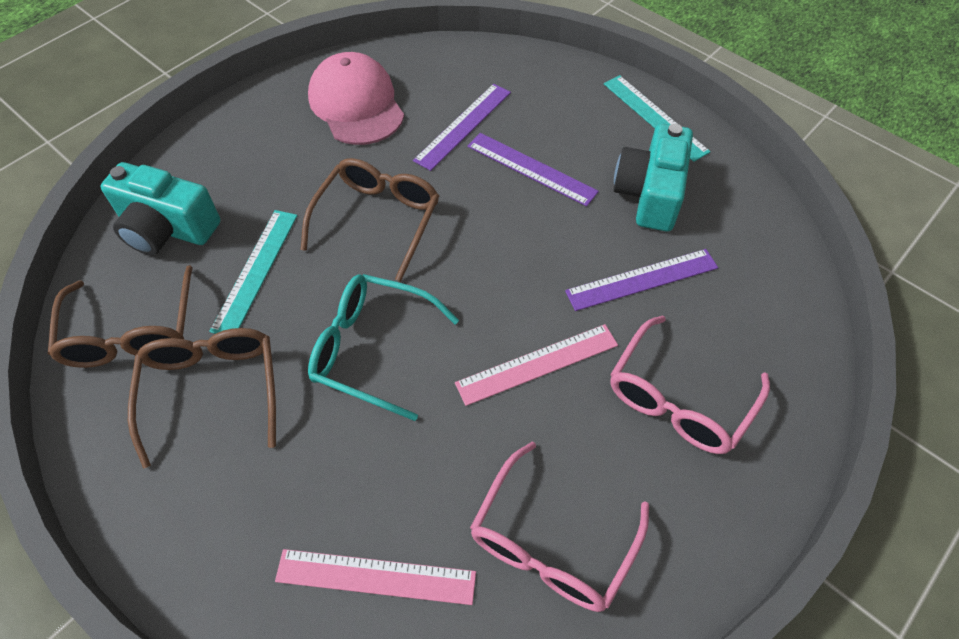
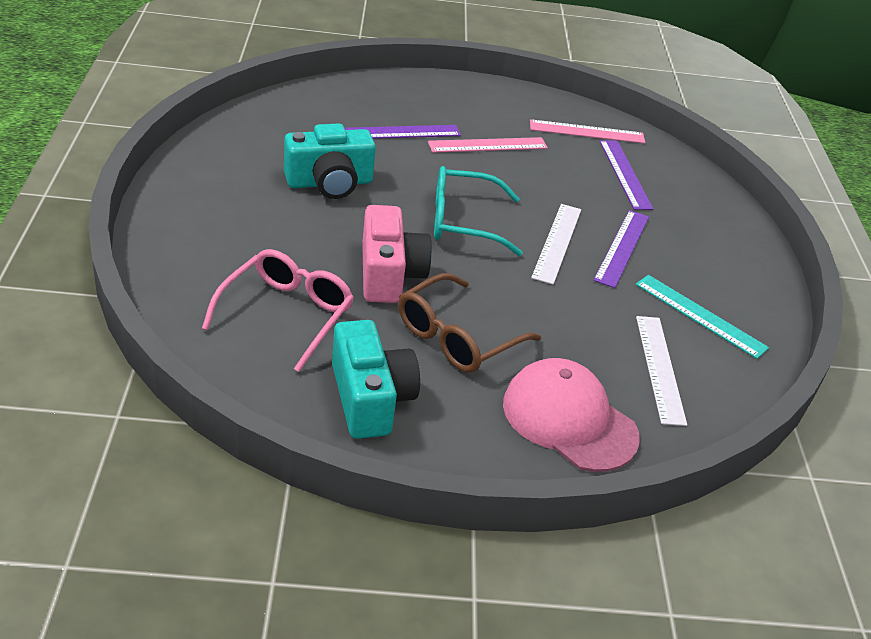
brown glasses: 3 -> 1
pink camera: 0 -> 1
pink glasses: 2 -> 1
turquoise ruler: 2 -> 1
white ruler: 0 -> 2

